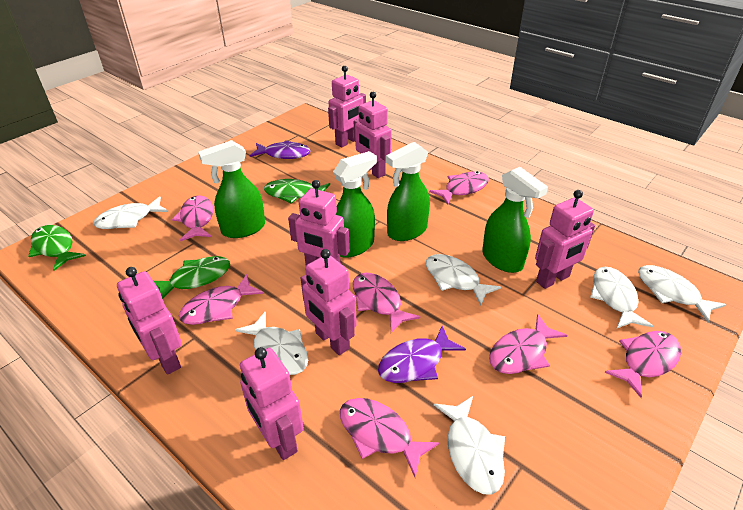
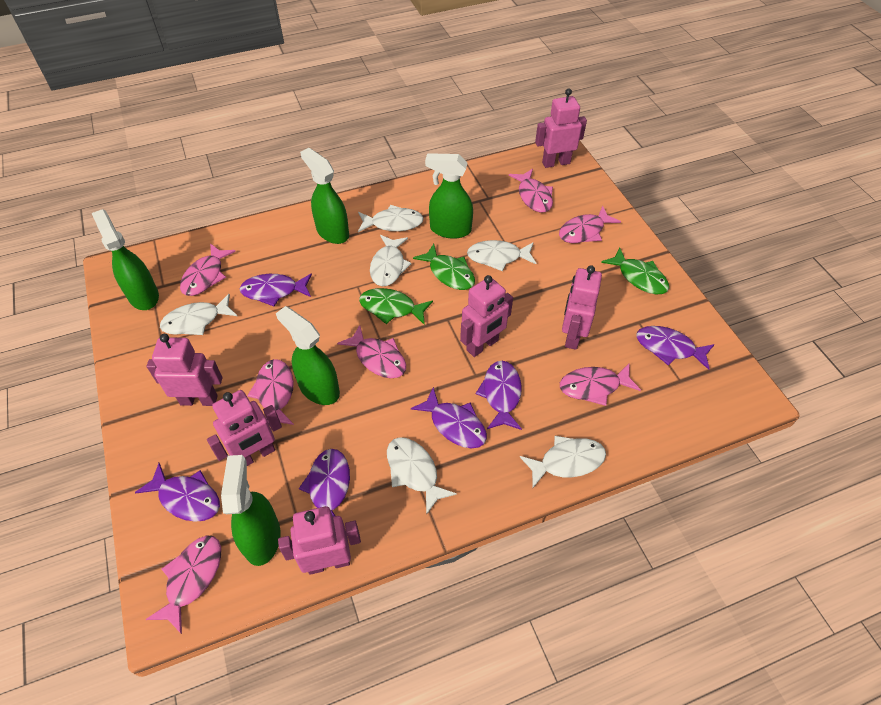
green spray bottle: 4 -> 5
pink robot: 7 -> 6
purple fish: 2 -> 6

